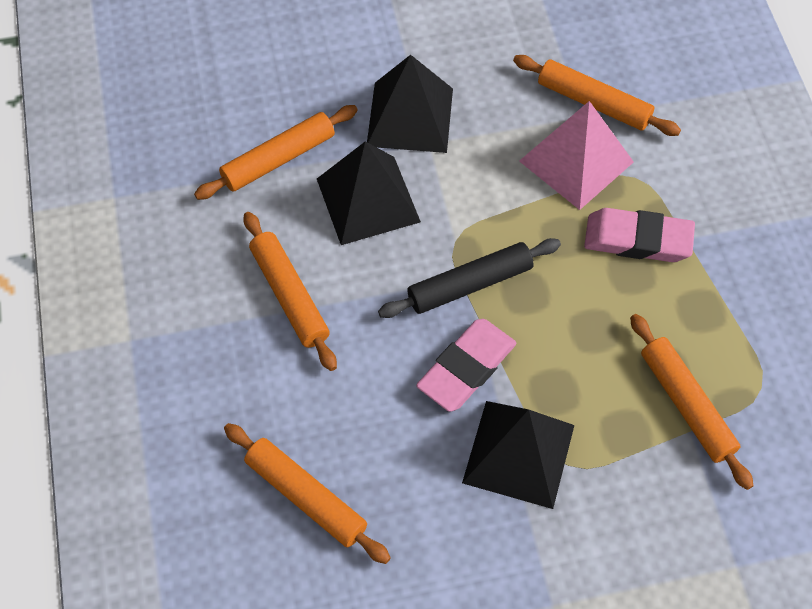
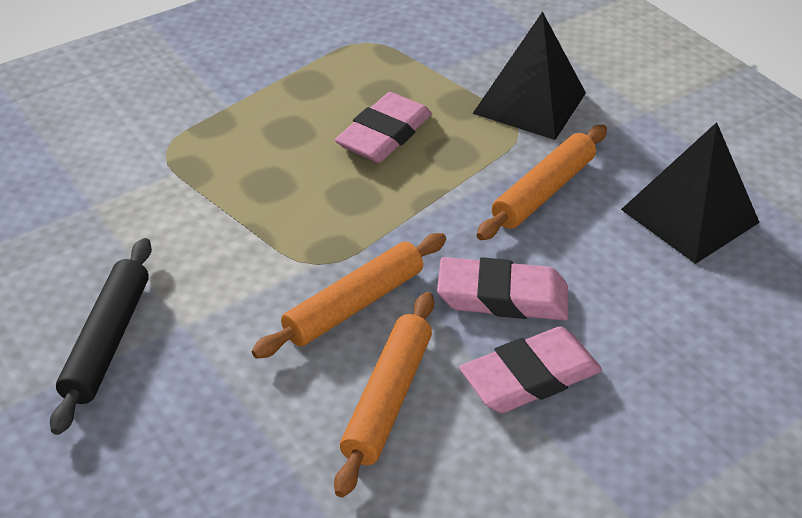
black pyramid: 3 -> 2
orange rolling pin: 5 -> 3
pink eraser: 2 -> 3
pink pyramid: 1 -> 0

